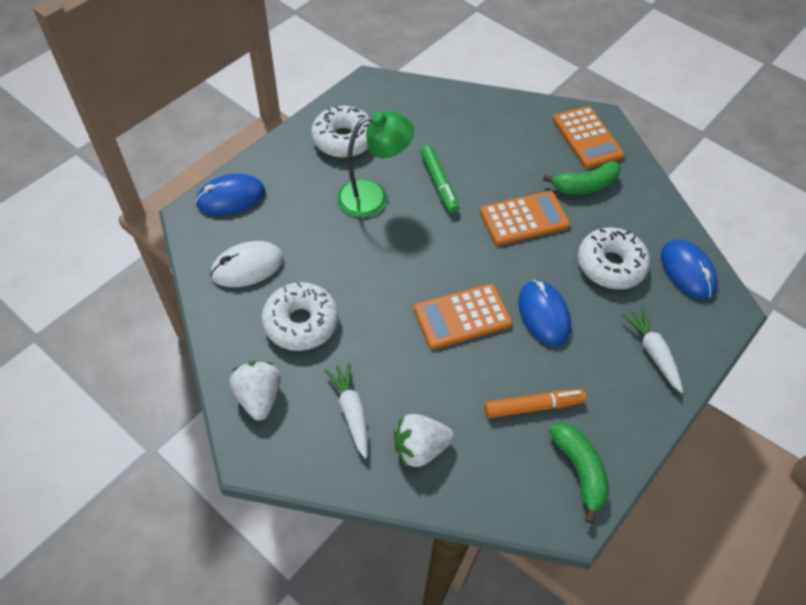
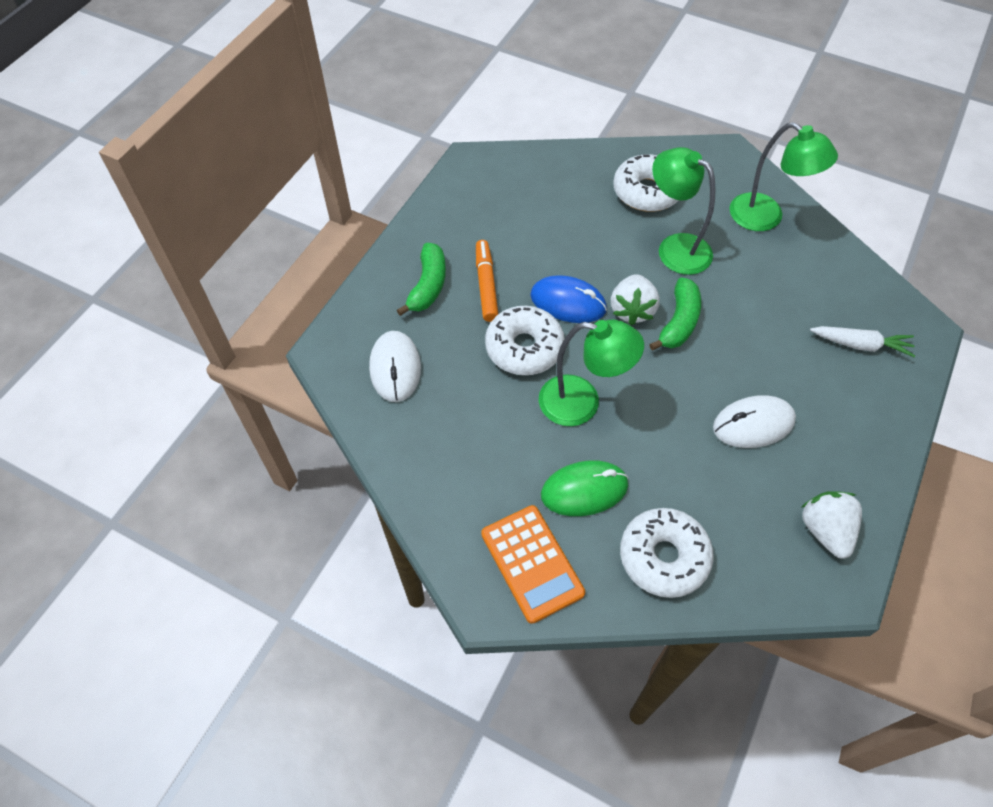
blue mouse: 3 -> 1
green lamp: 1 -> 3
green marker: 1 -> 0
green mouse: 0 -> 1
orange calculator: 3 -> 1
white carrot: 2 -> 1
white mouse: 1 -> 2

